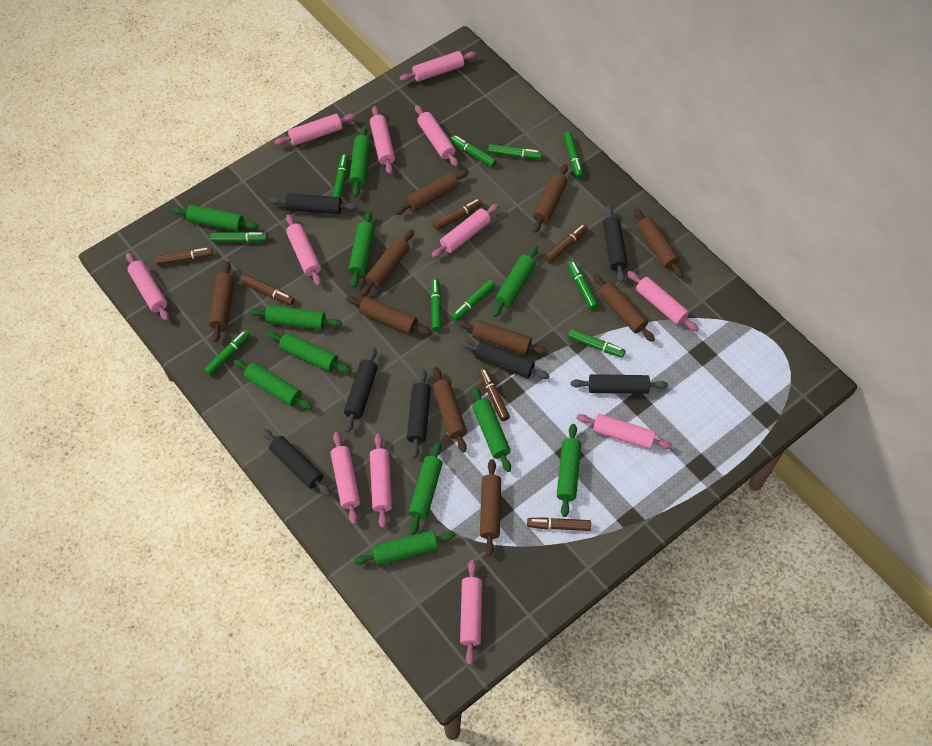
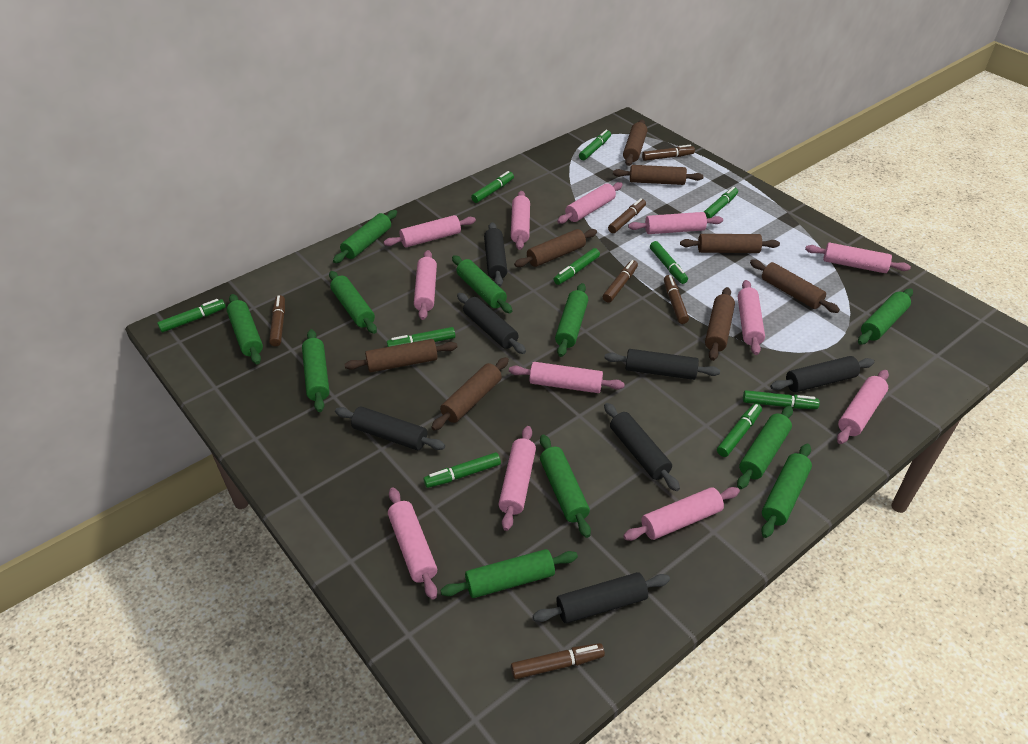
brown rolling pin: 10 -> 8

